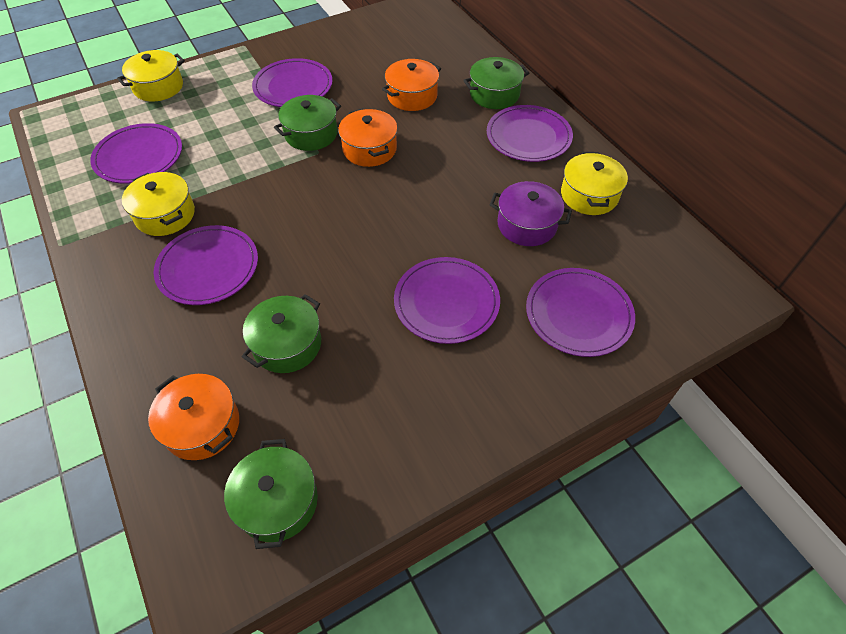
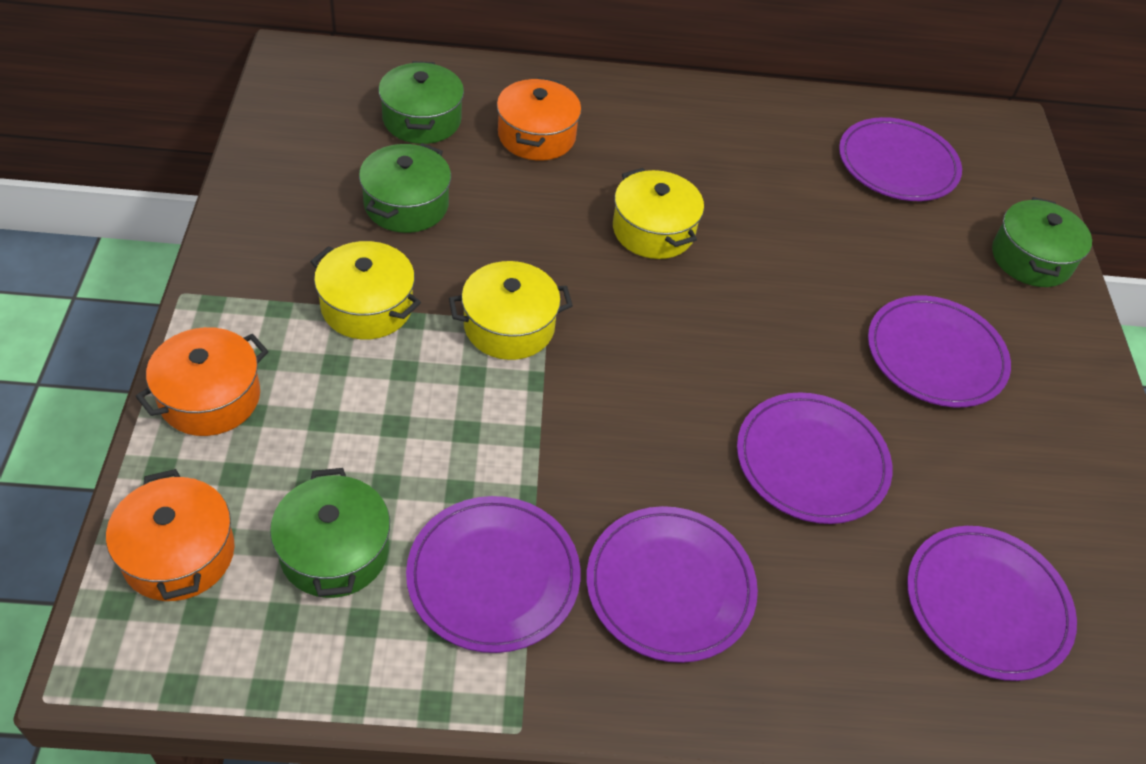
purple pot: 1 -> 0

